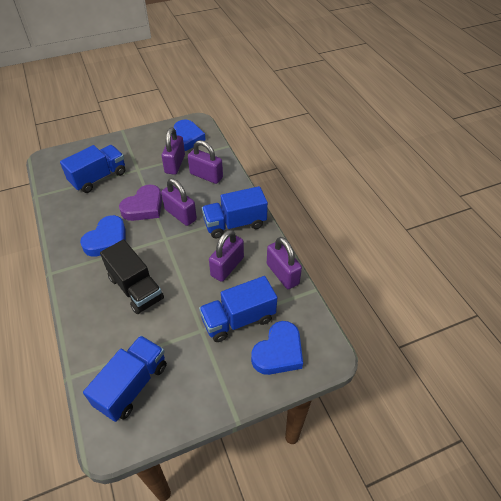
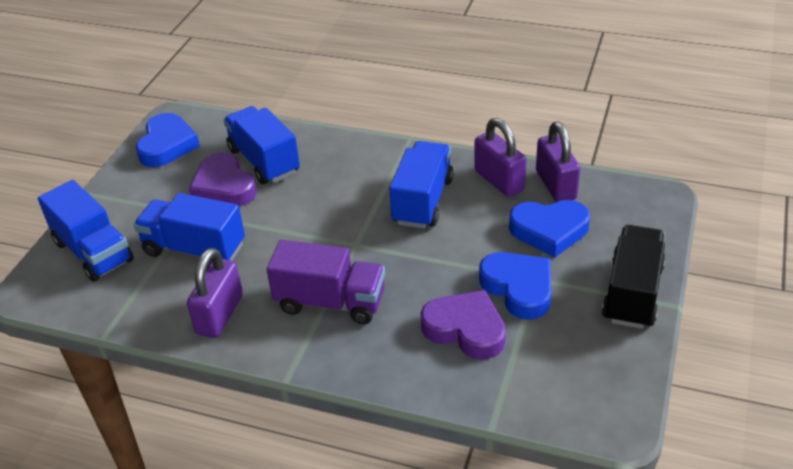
purple heart: 1 -> 2
purple padlock: 5 -> 3
purple truck: 0 -> 1

